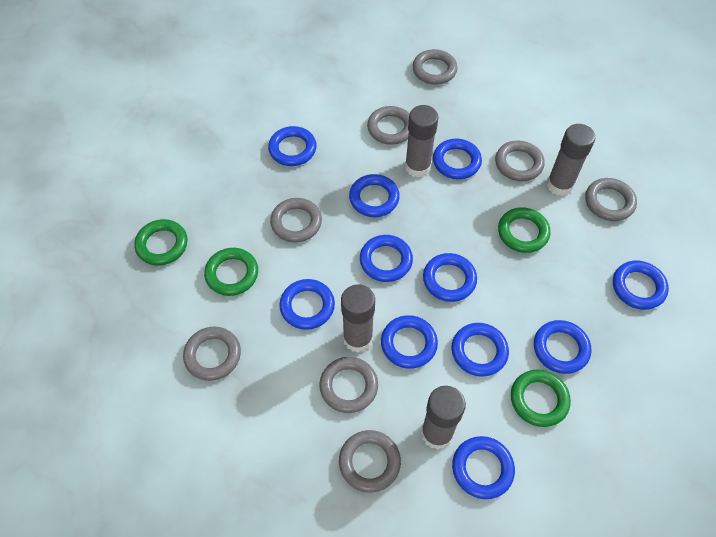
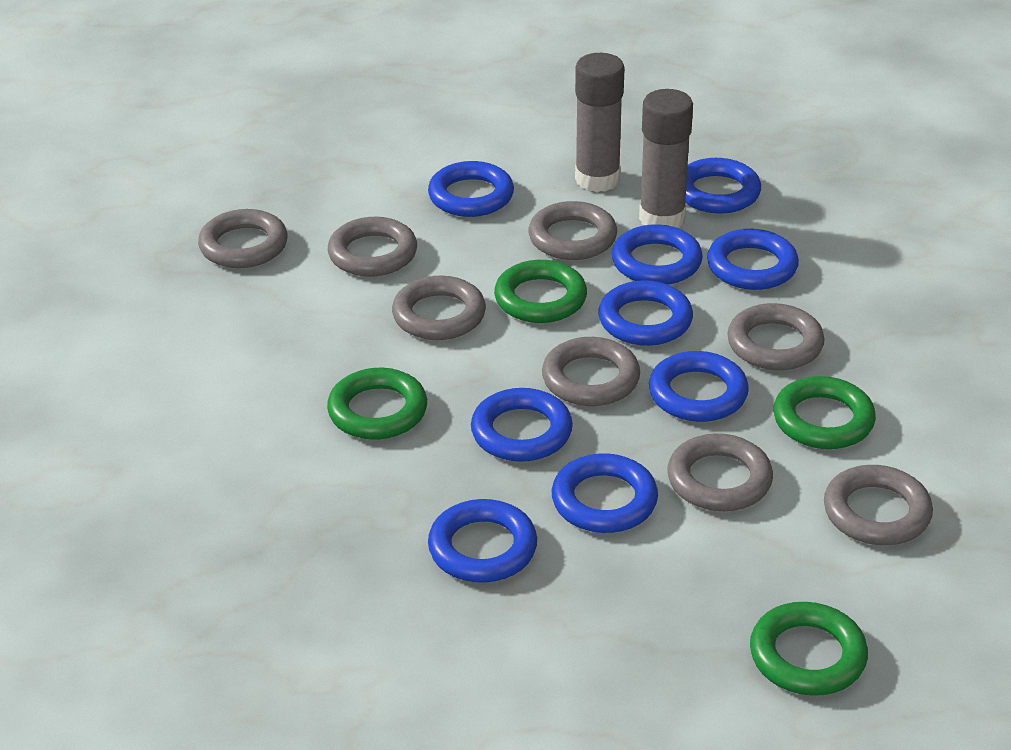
blue ring: 11 -> 9
grey glue stick: 4 -> 2

